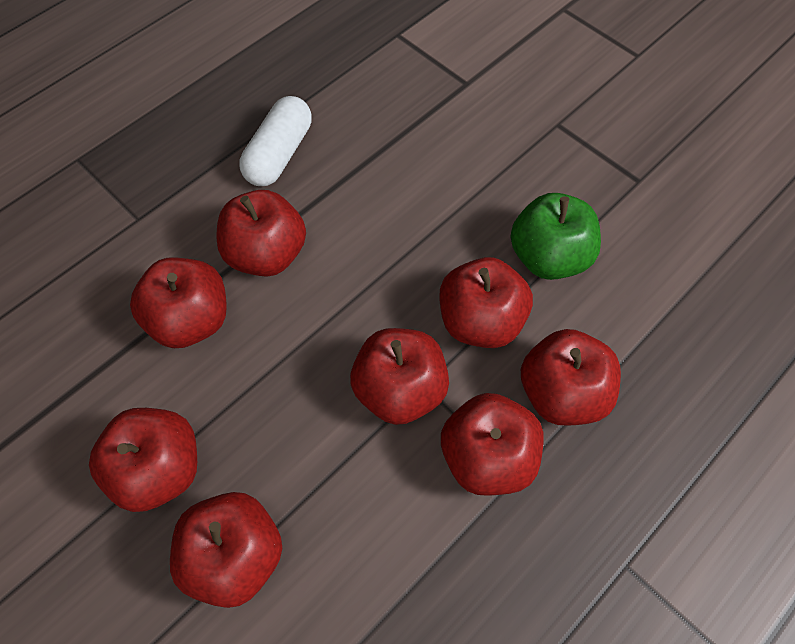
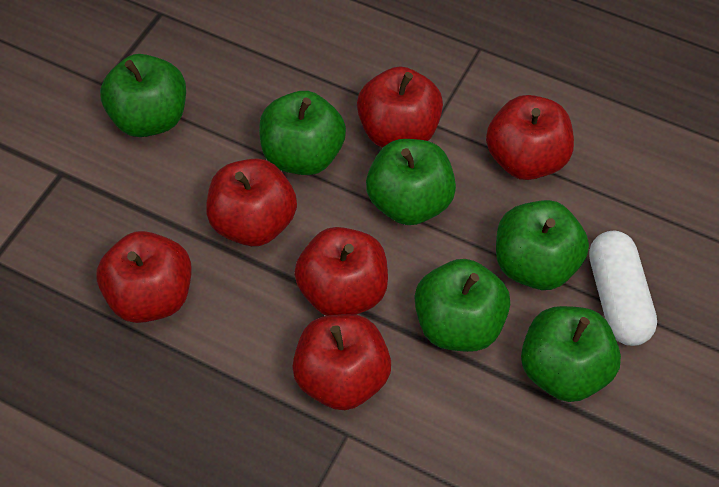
green apple: 1 -> 6
red apple: 8 -> 6

